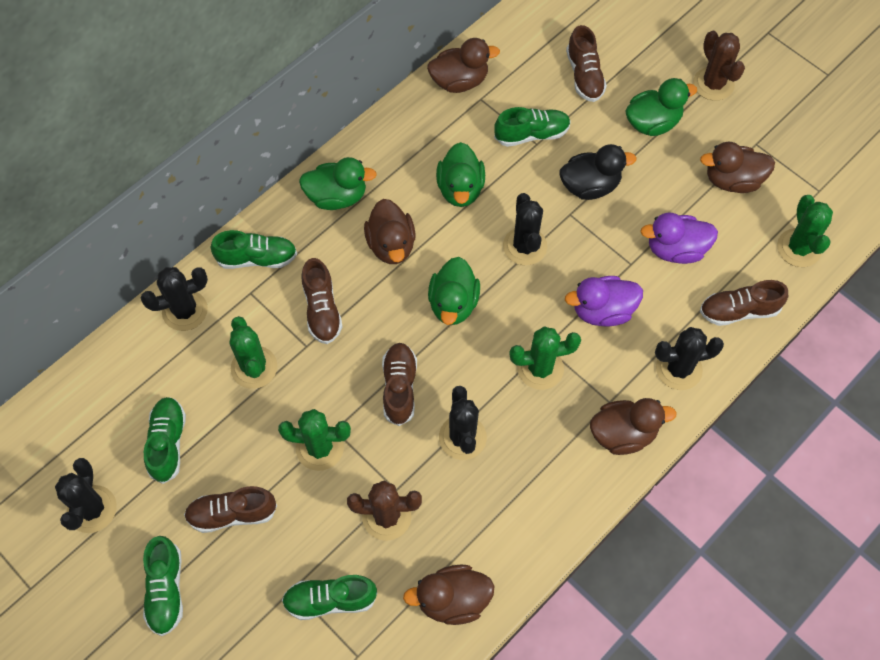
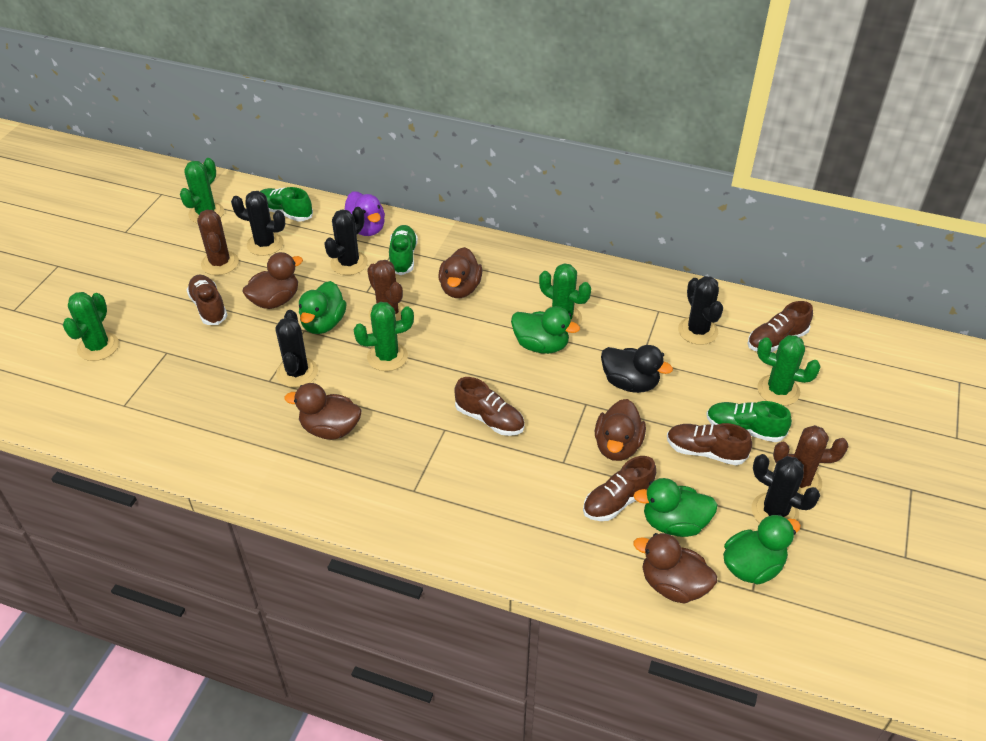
brown cactus: 2 -> 3
green cactus: 4 -> 5
green shoe: 5 -> 3
purple duck: 2 -> 1

